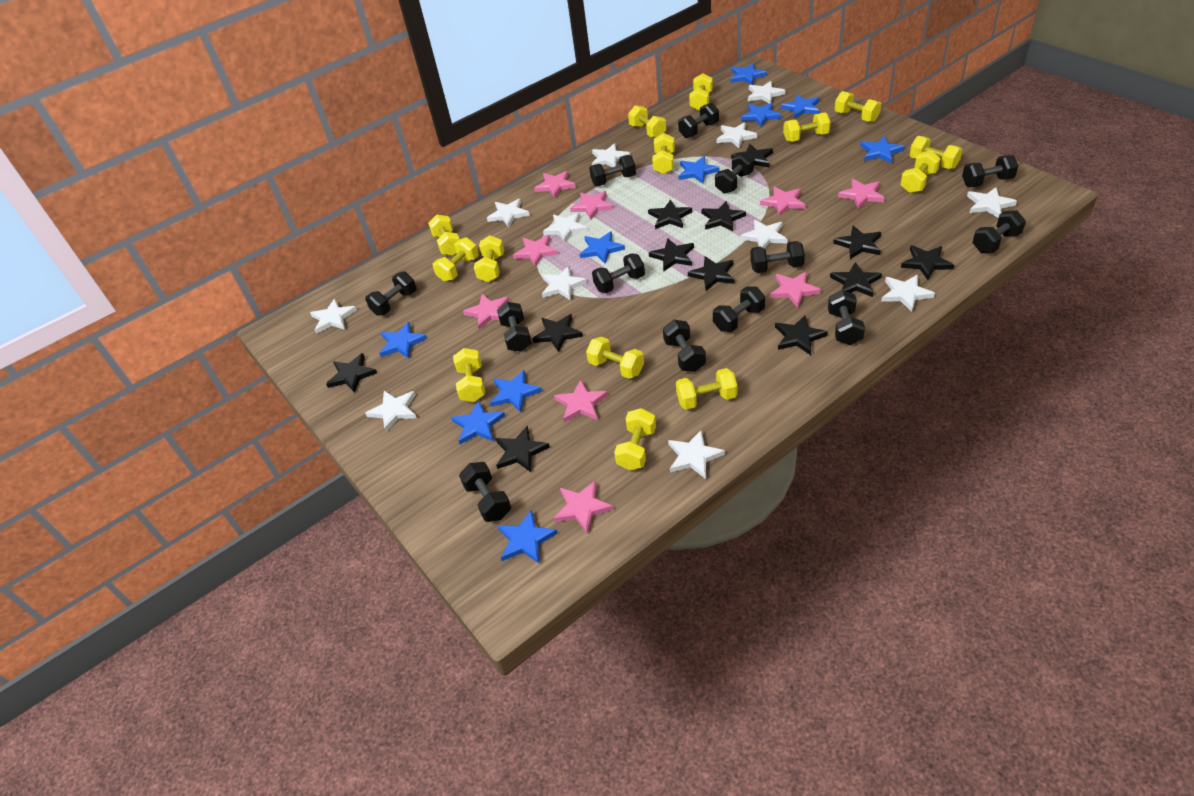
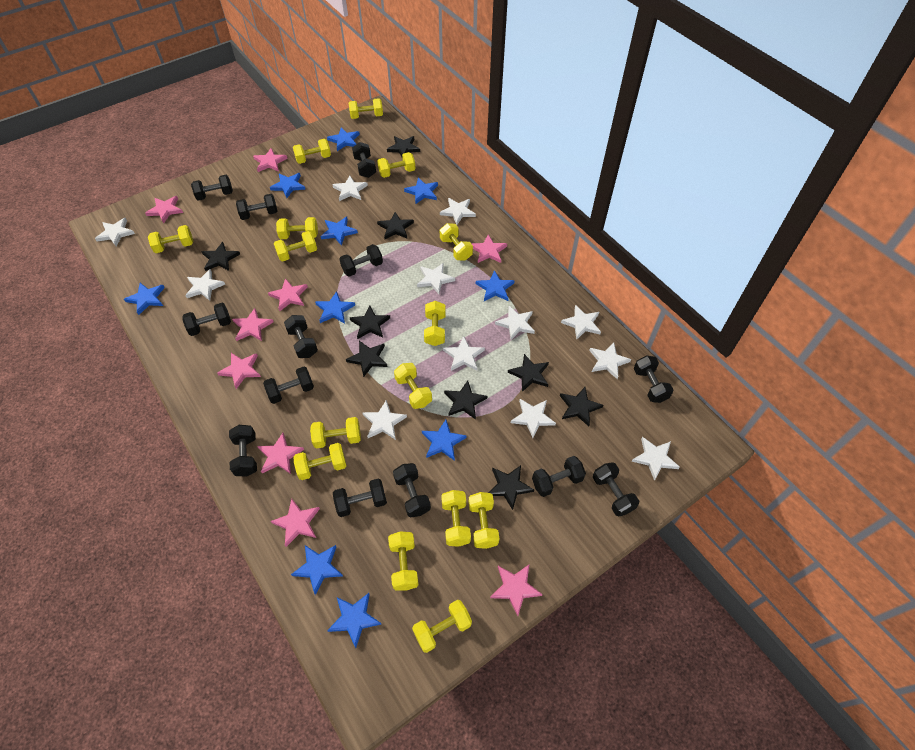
black star: 12 -> 9
yellow dumbbell: 14 -> 15

